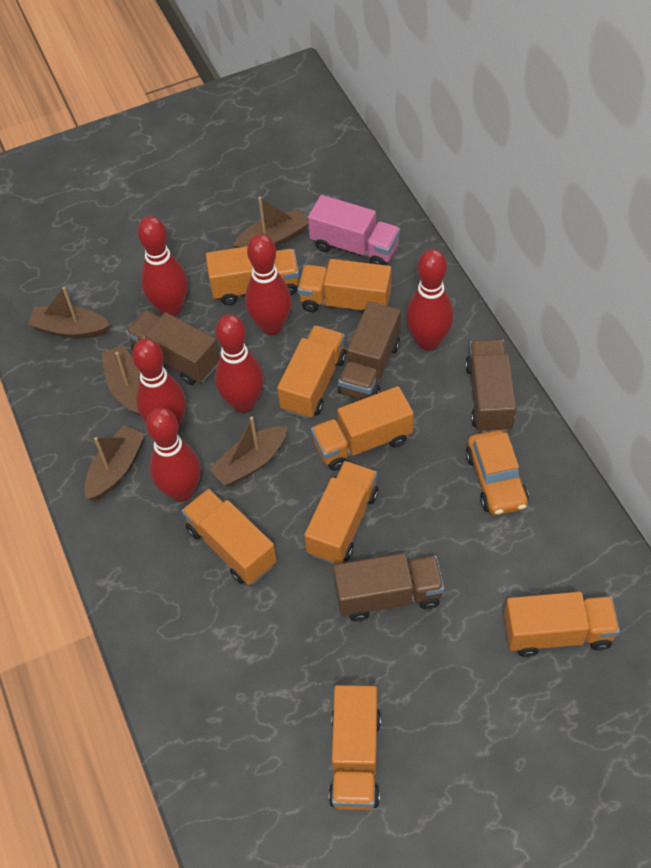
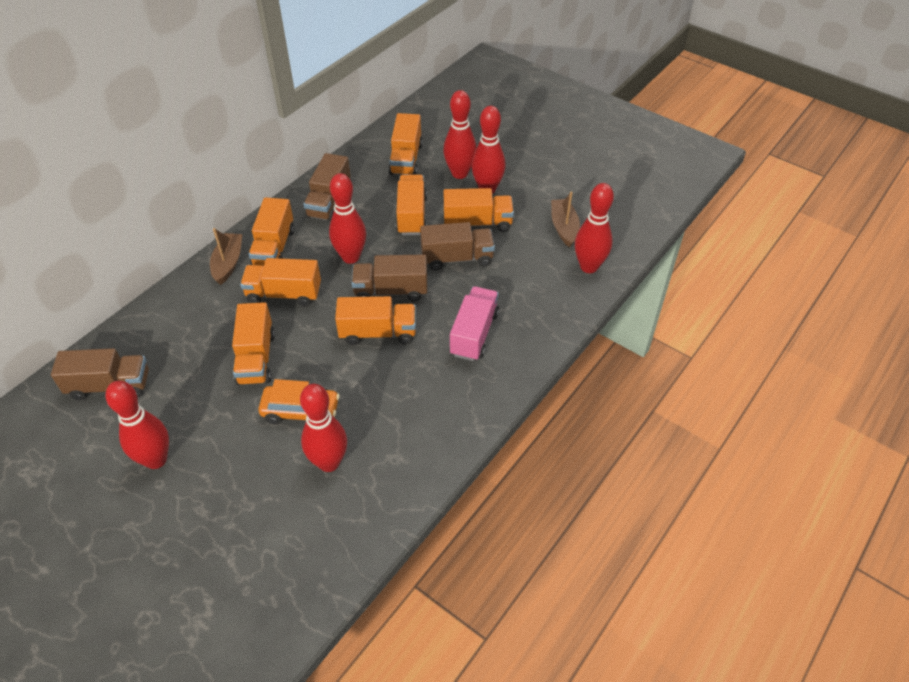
brown boat: 5 -> 2
orange truck: 8 -> 7

